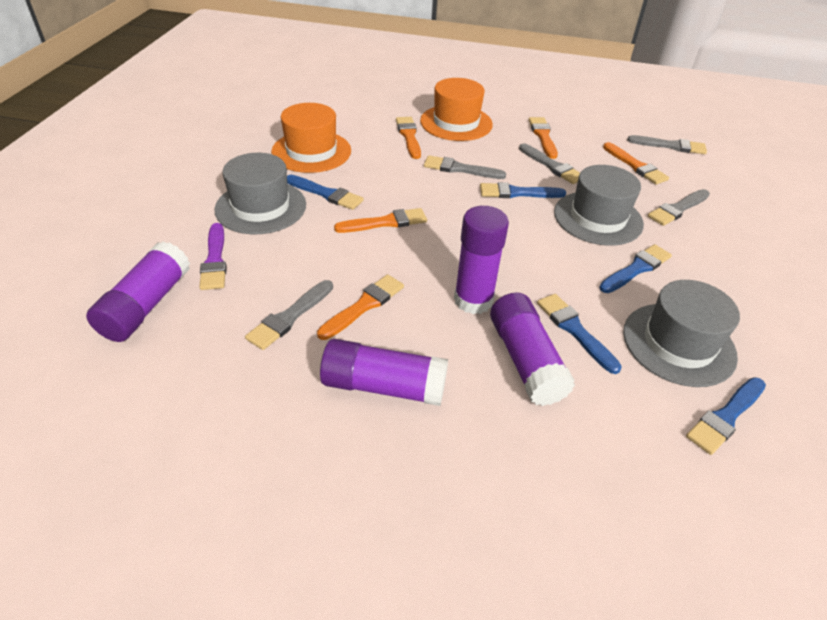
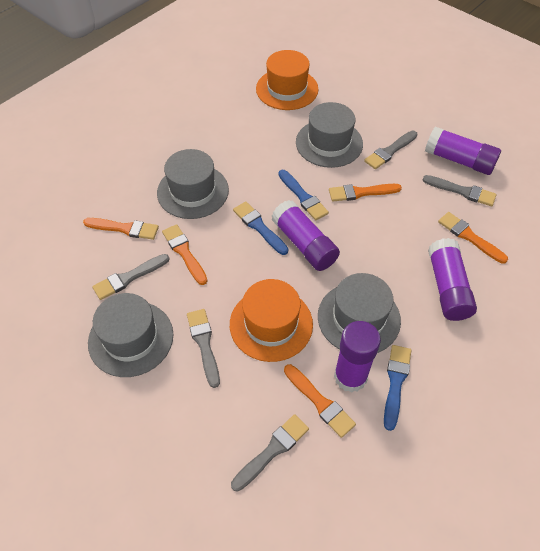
blue brush: 5 -> 3
grey hat: 3 -> 4
purple brush: 1 -> 0

